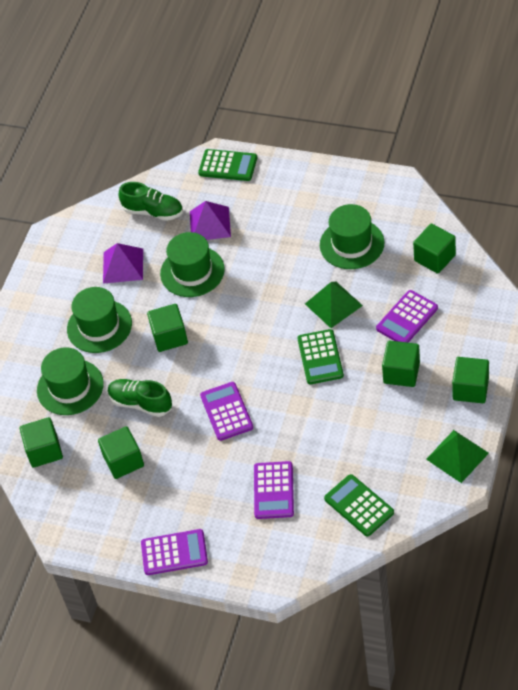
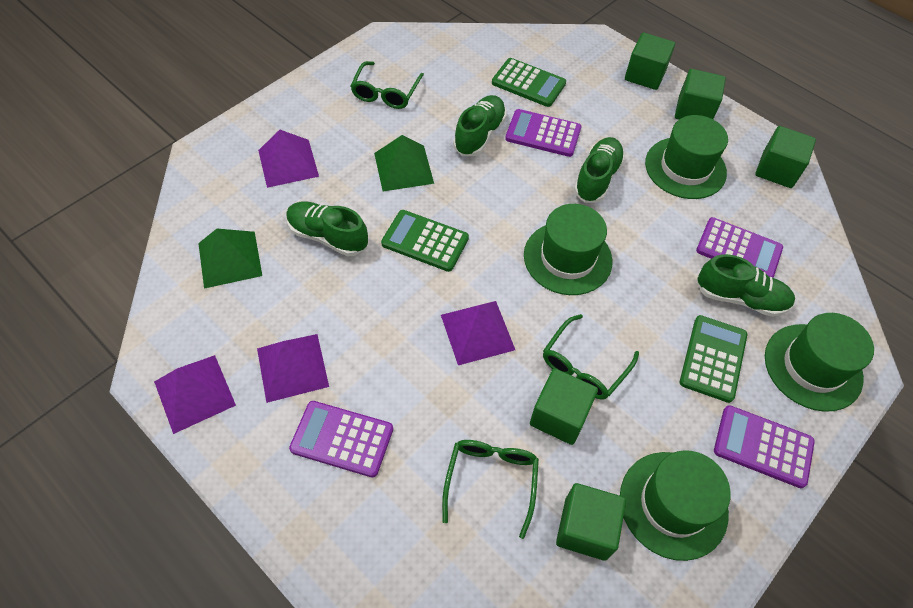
green cube: 6 -> 5
green glasses: 0 -> 3
green shoe: 2 -> 4
purple pyramid: 2 -> 4

